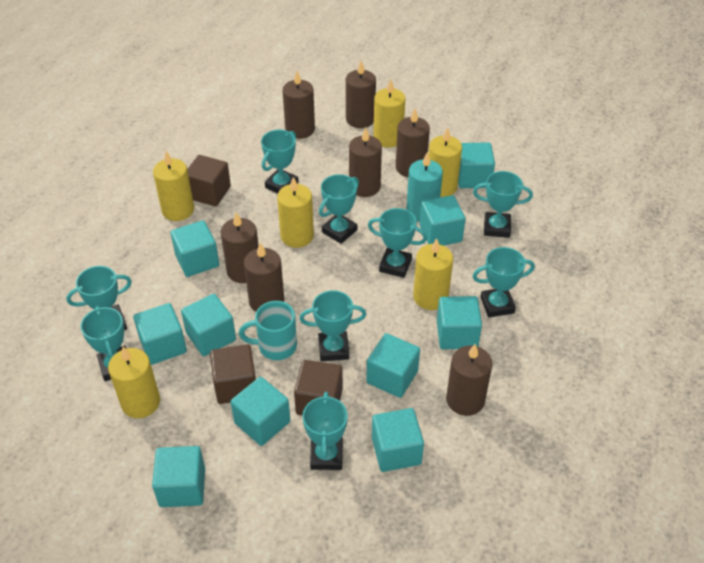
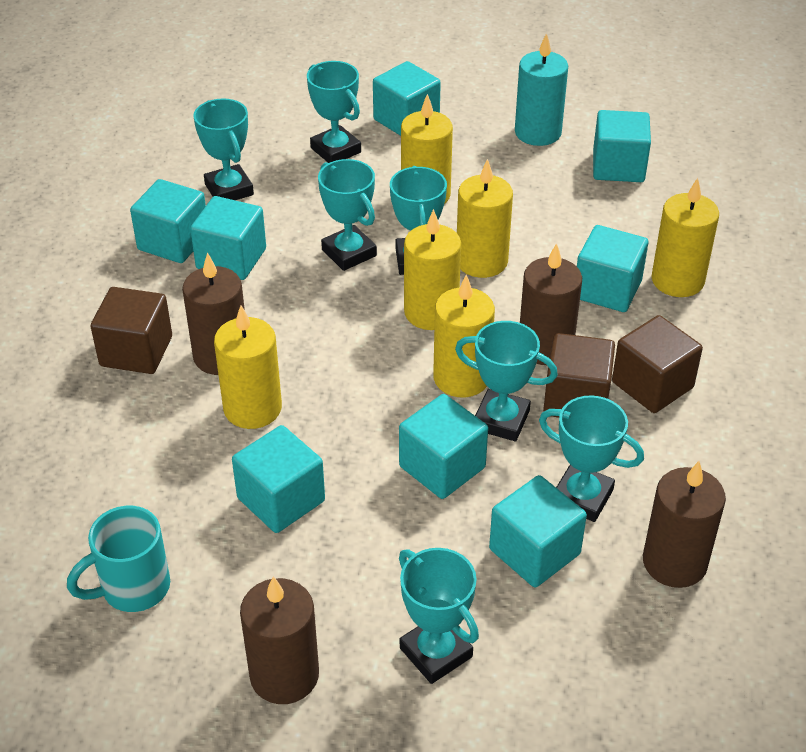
brown candle: 7 -> 4
turquoise cube: 10 -> 8
turquoise trophy: 9 -> 7

